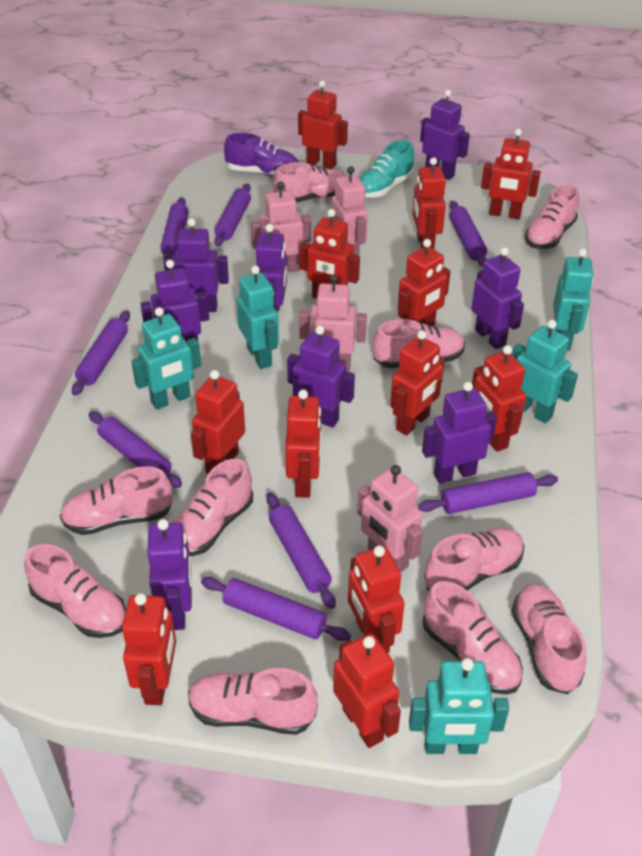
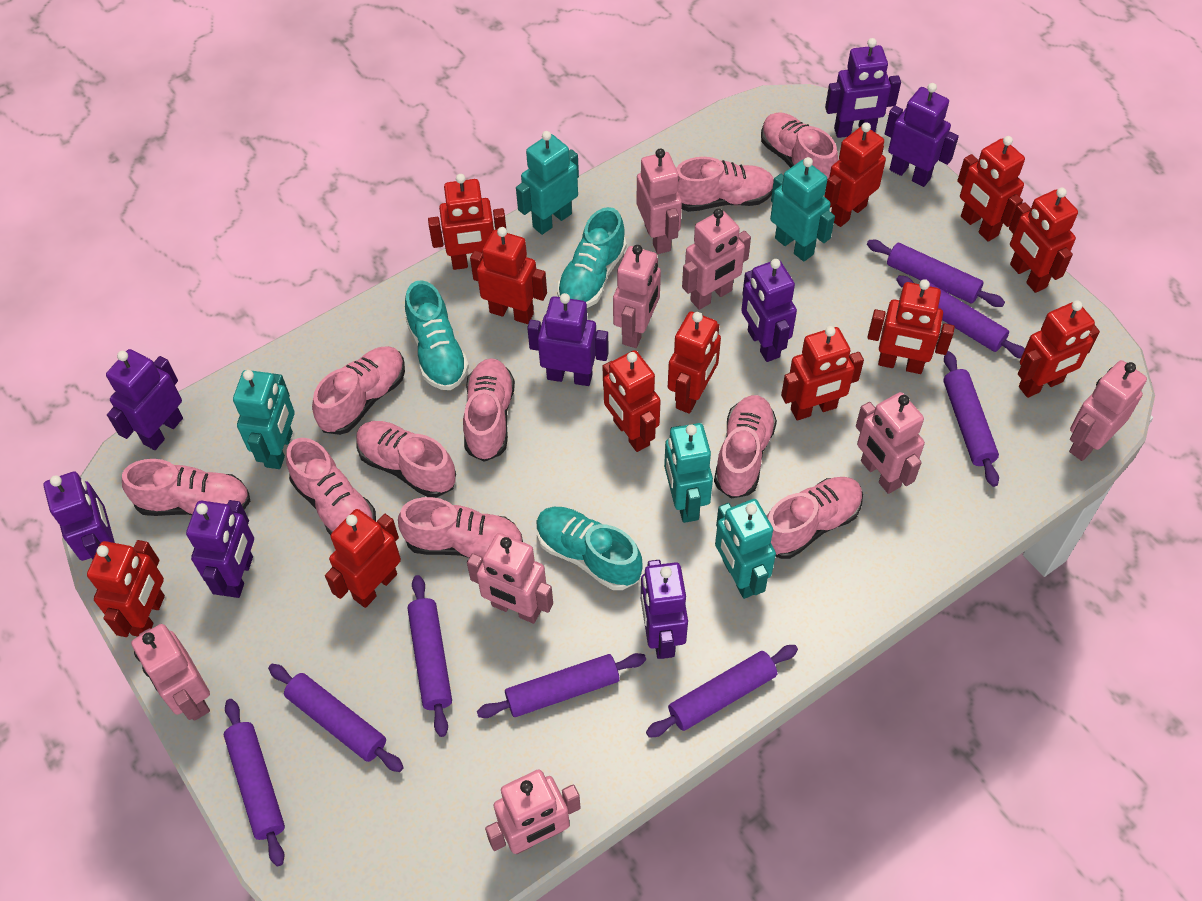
pink robot: 4 -> 8
purple shoe: 1 -> 0
turquoise shoe: 1 -> 3

